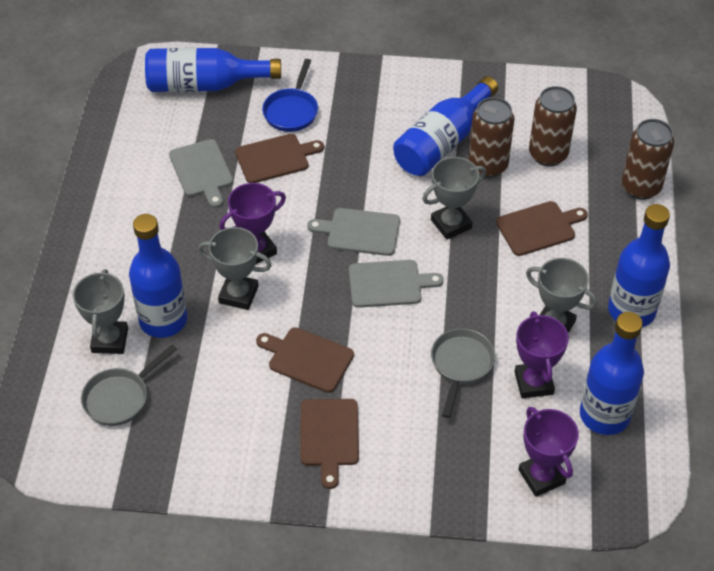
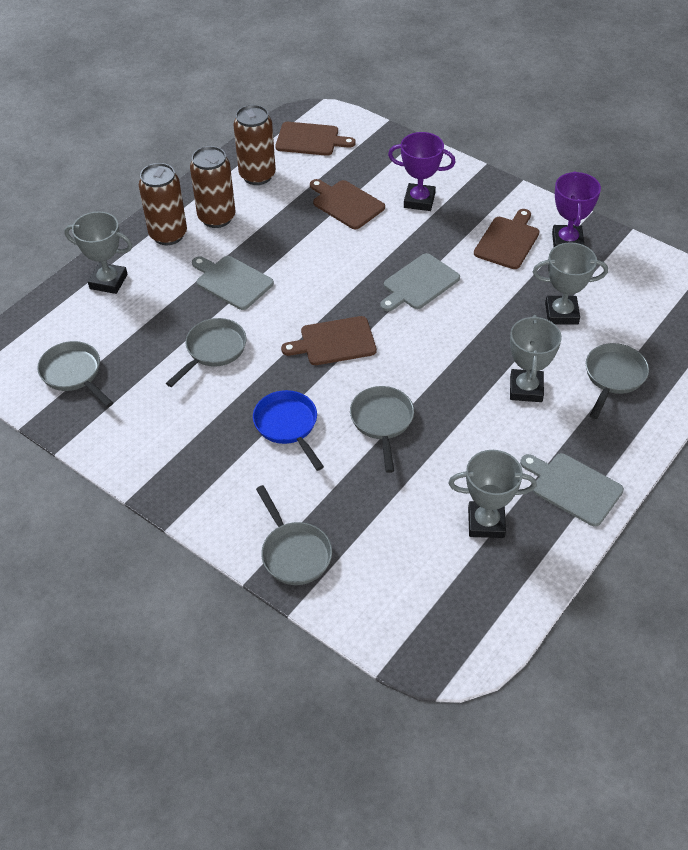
blue bottle: 5 -> 0
grey pan: 2 -> 5
purple trophy: 3 -> 2

